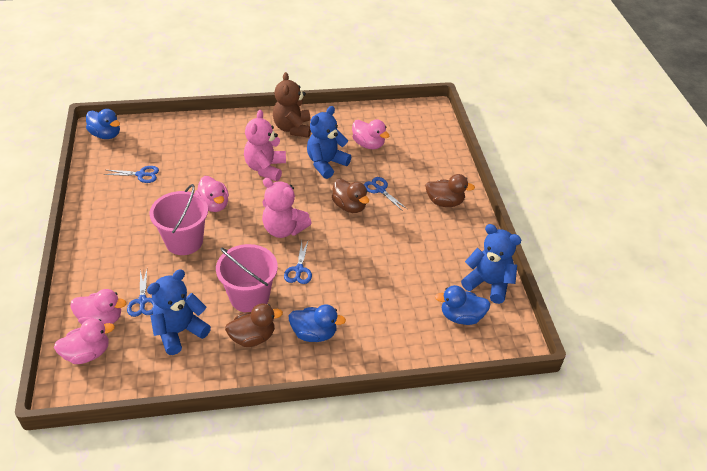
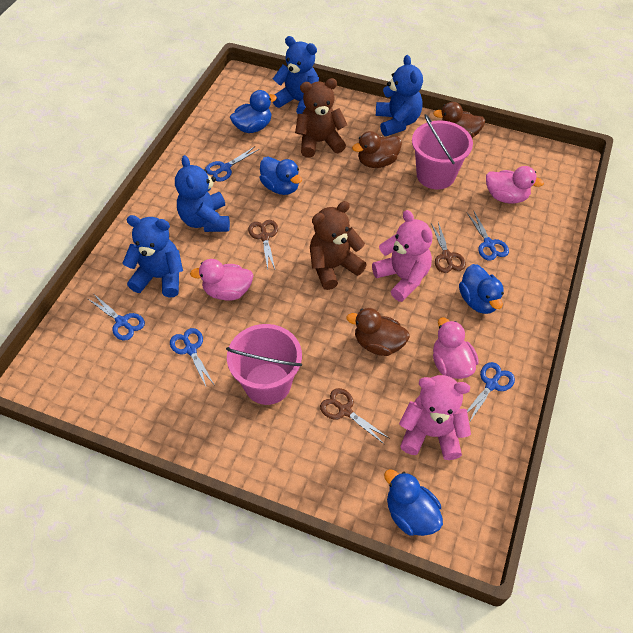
blue duck: 3 -> 4
blue scissors: 4 -> 5
blue teddy bear: 3 -> 4
brown scissors: 0 -> 3
brown teddy bear: 1 -> 2
pink duck: 4 -> 3

